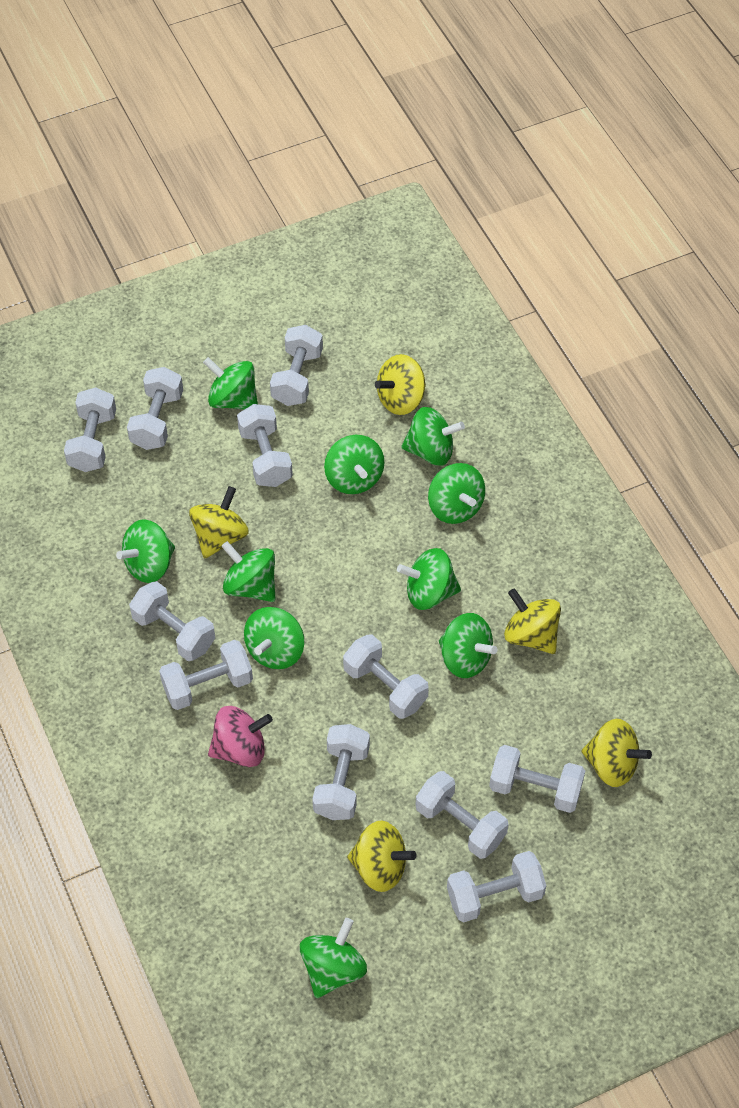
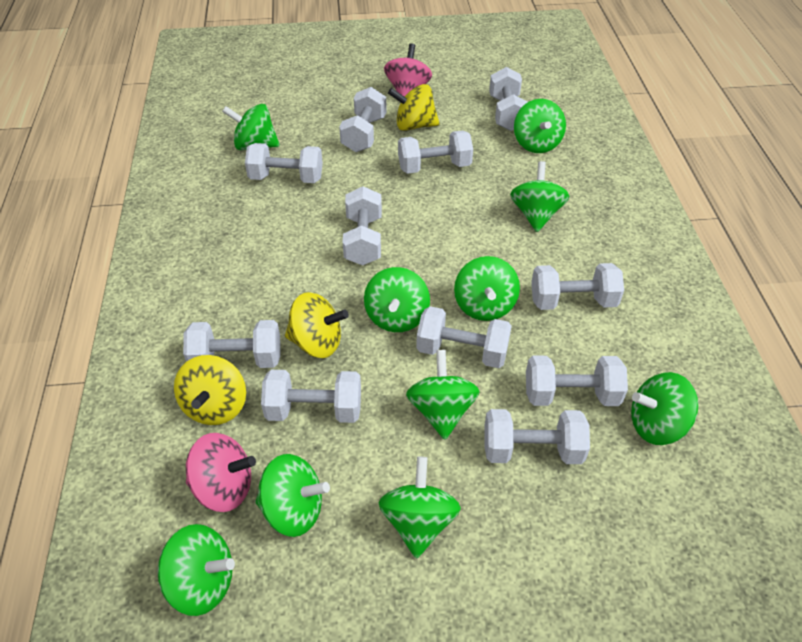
pink spinning top: 1 -> 2
yellow spinning top: 5 -> 3

